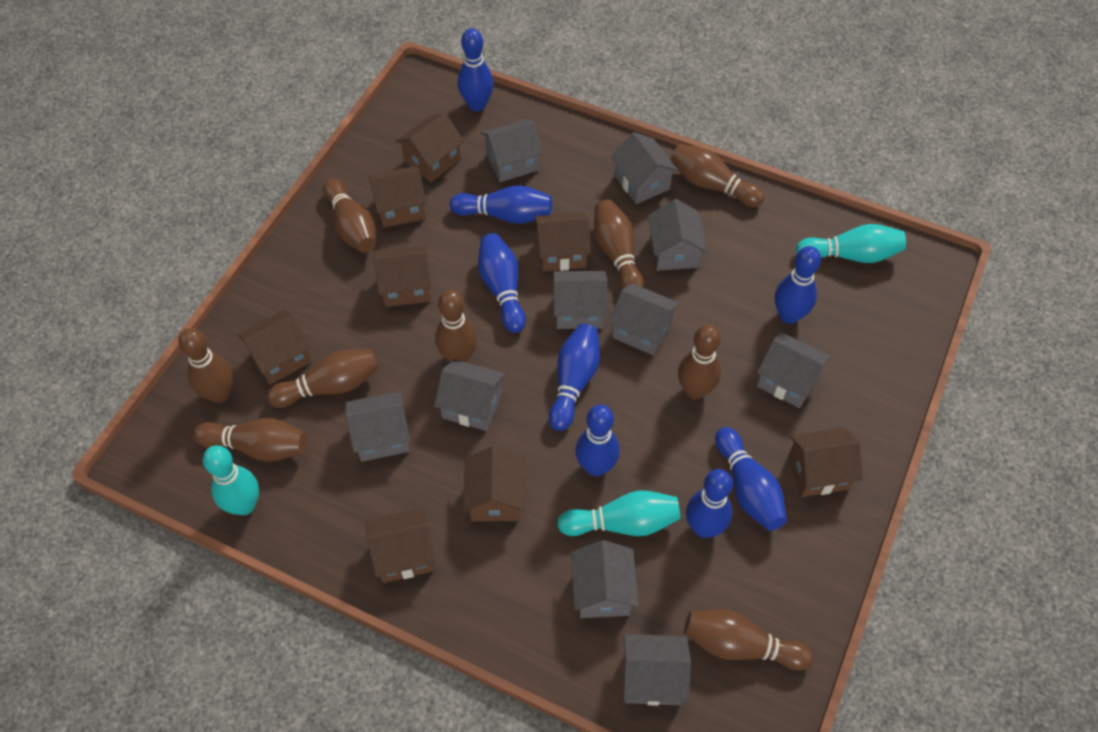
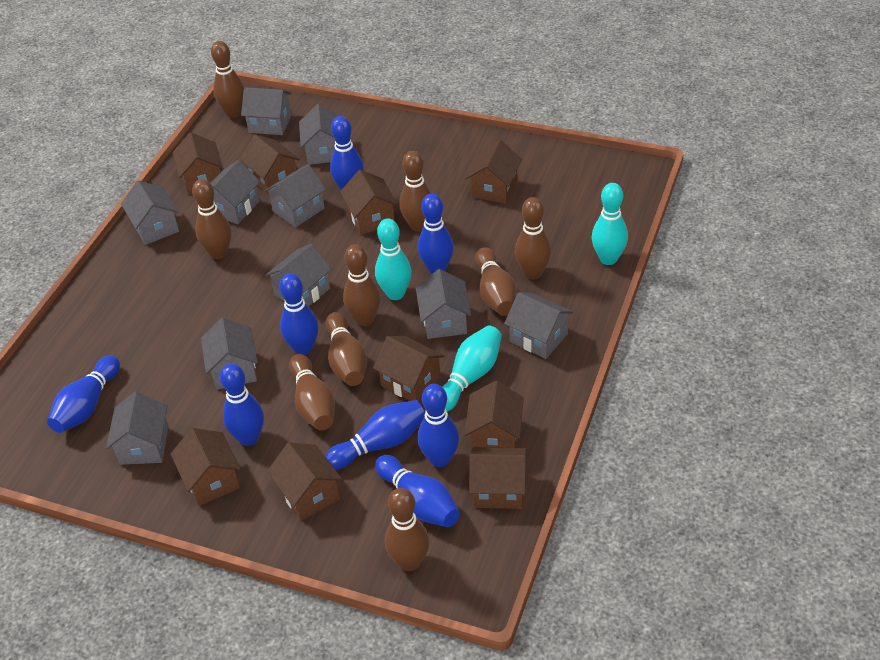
brown house: 8 -> 9

